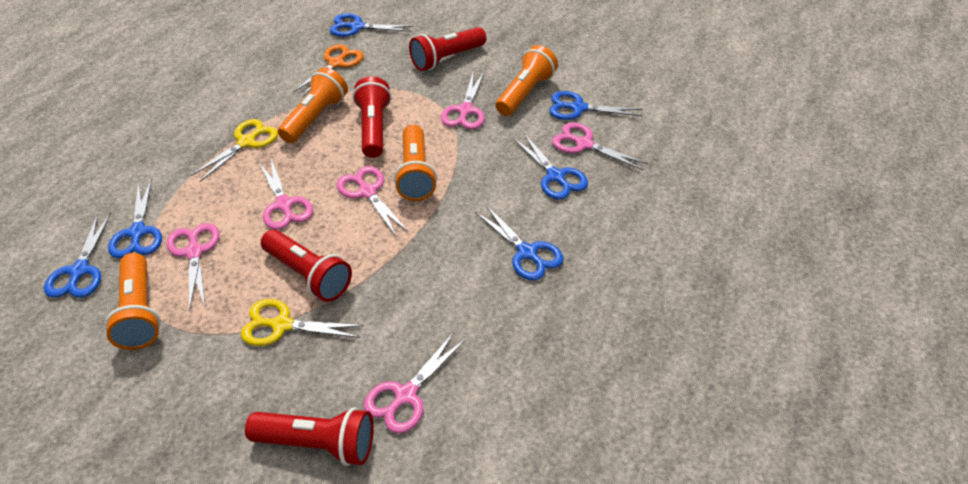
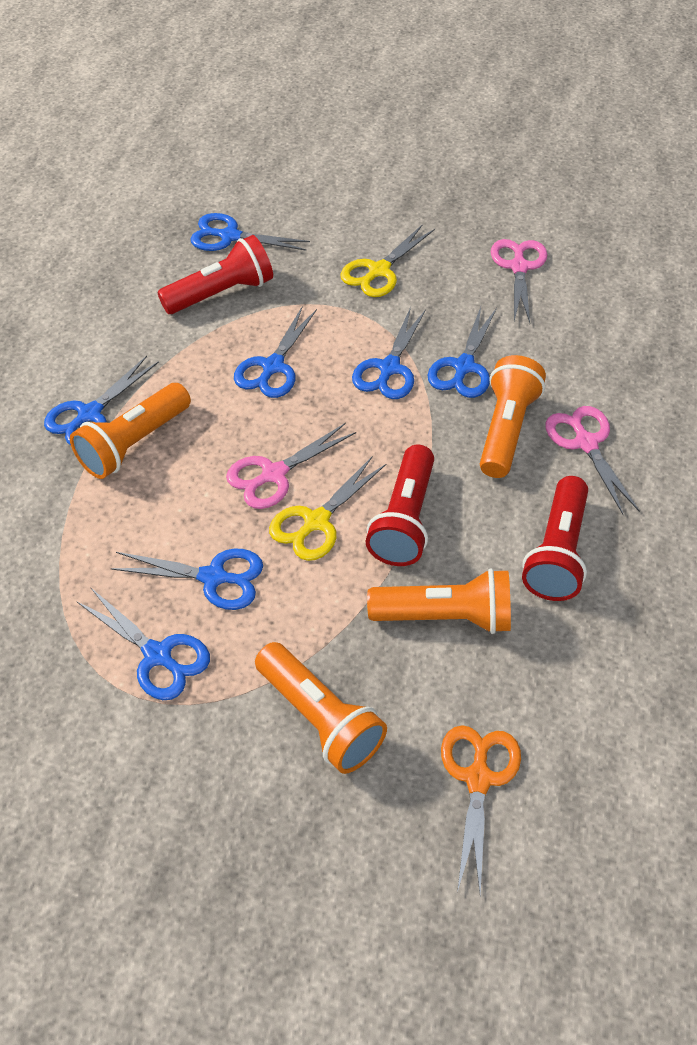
blue scissors: 6 -> 7
pink scissors: 6 -> 3
red flashlight: 4 -> 3

